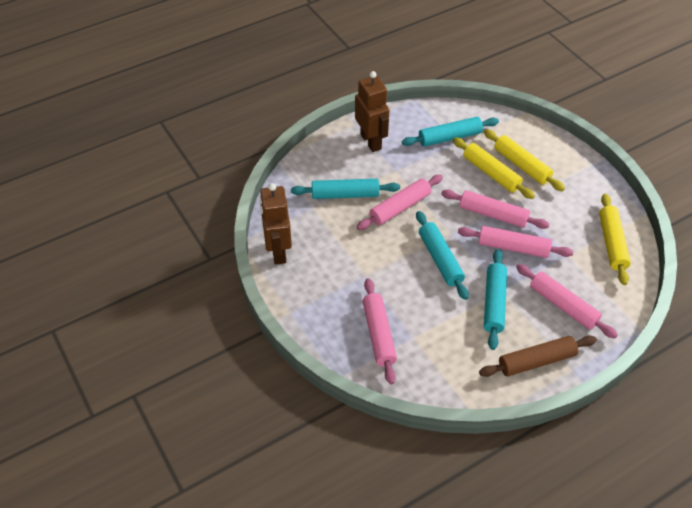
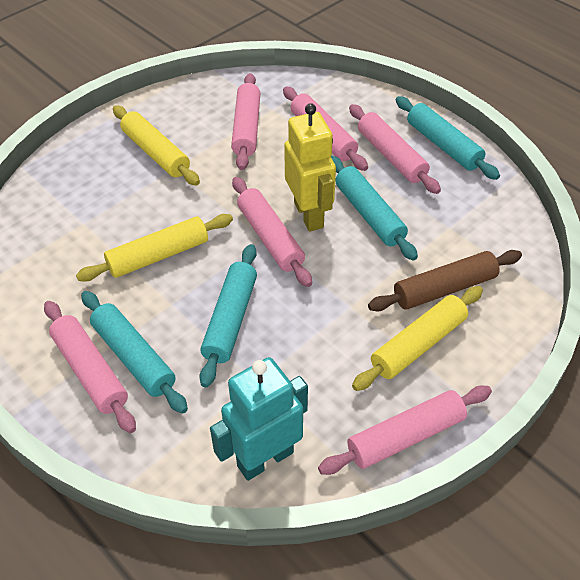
brown robot: 2 -> 0
pink rolling pin: 5 -> 6
turquoise robot: 0 -> 1
yellow robot: 0 -> 1

